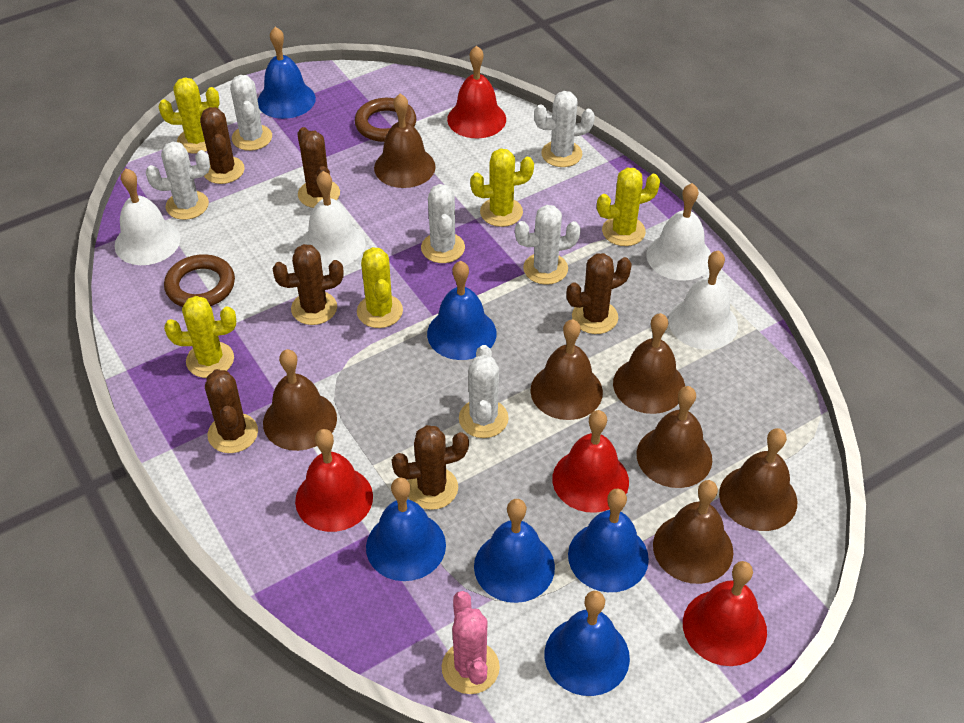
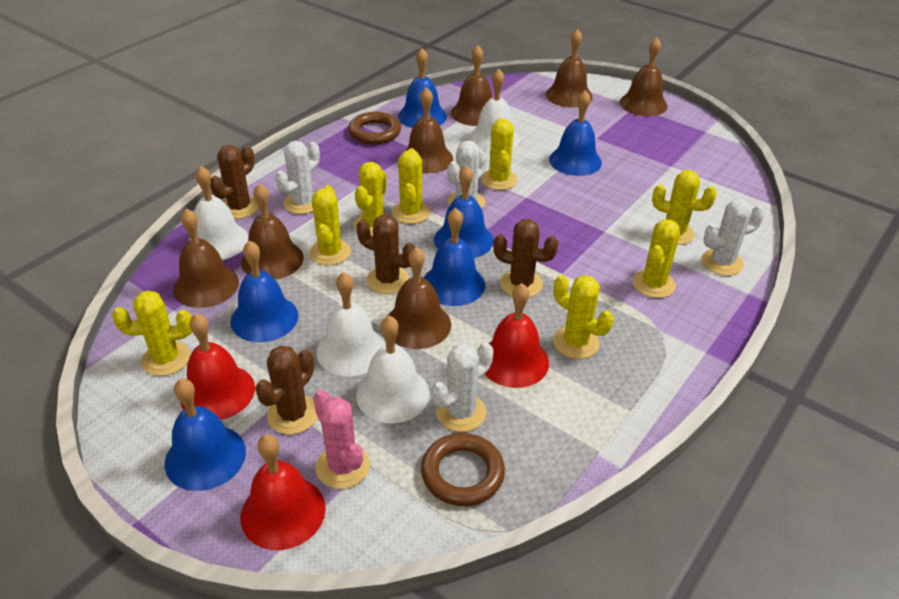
brown cactus: 6 -> 4
red bell: 4 -> 3
white cactus: 6 -> 4
yellow cactus: 5 -> 8

